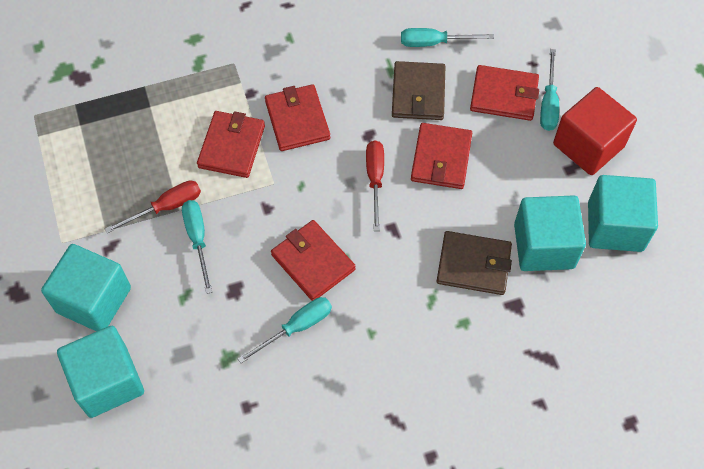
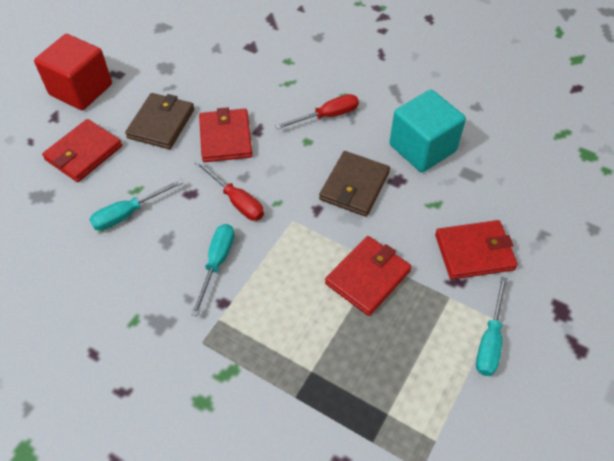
red wallet: 5 -> 4
turquoise cube: 4 -> 1
turquoise screwdriver: 4 -> 3

